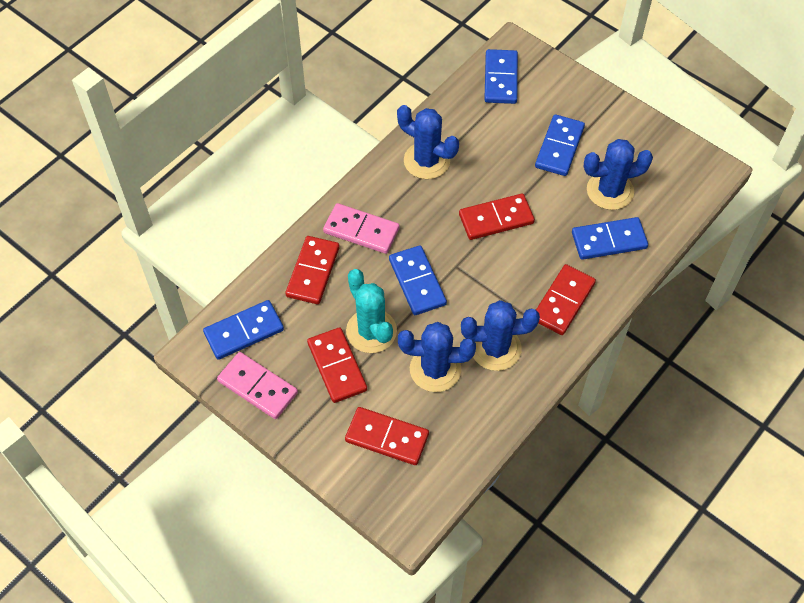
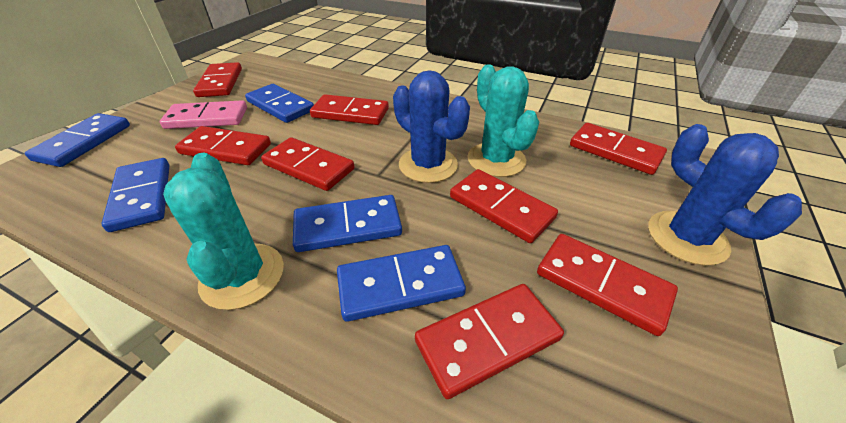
blue cactus: 4 -> 2
pink domino: 2 -> 1
red domino: 5 -> 8
turquoise cactus: 1 -> 2

